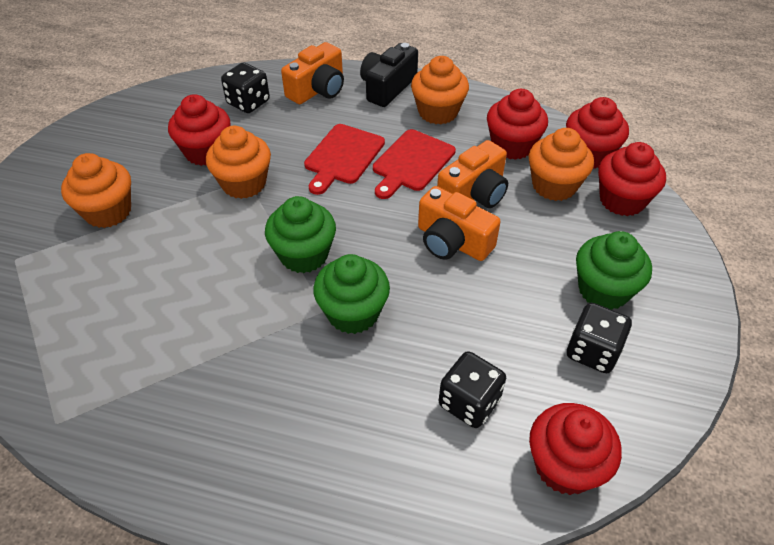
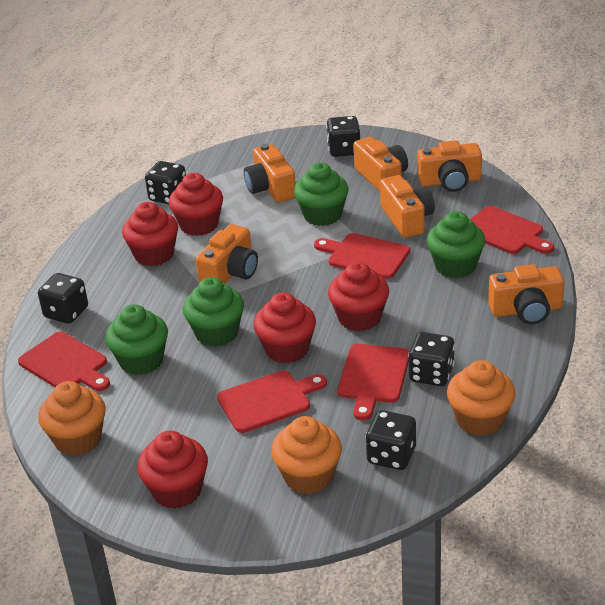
black camera: 1 -> 0
black dice: 3 -> 5
green cupcake: 3 -> 4
orange camera: 3 -> 6
orange cupcake: 4 -> 3
red cutting board: 2 -> 5

